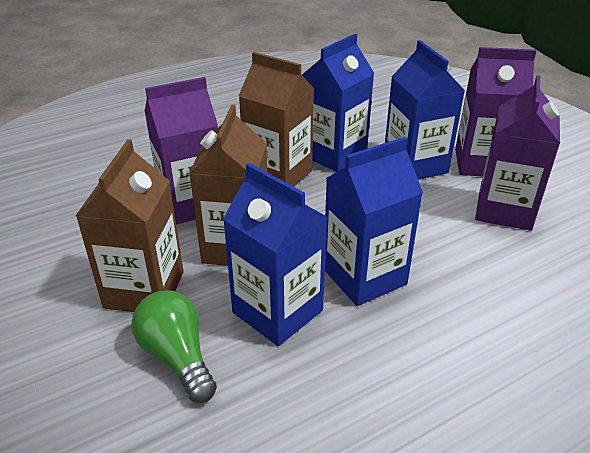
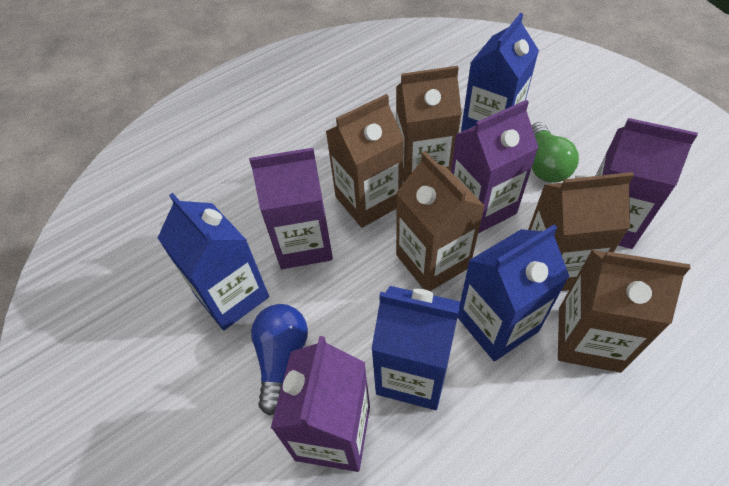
blue light bulb: 0 -> 1
brown carton: 3 -> 5
purple carton: 3 -> 4

